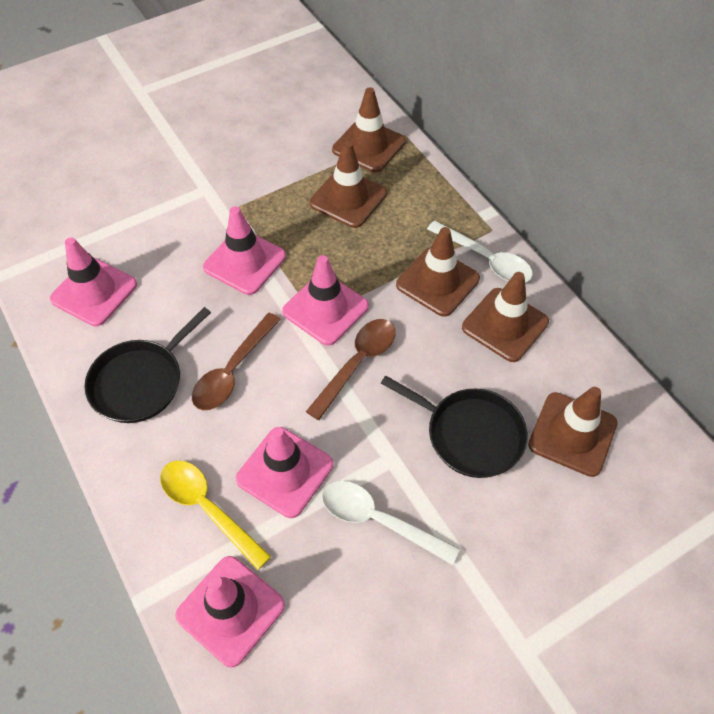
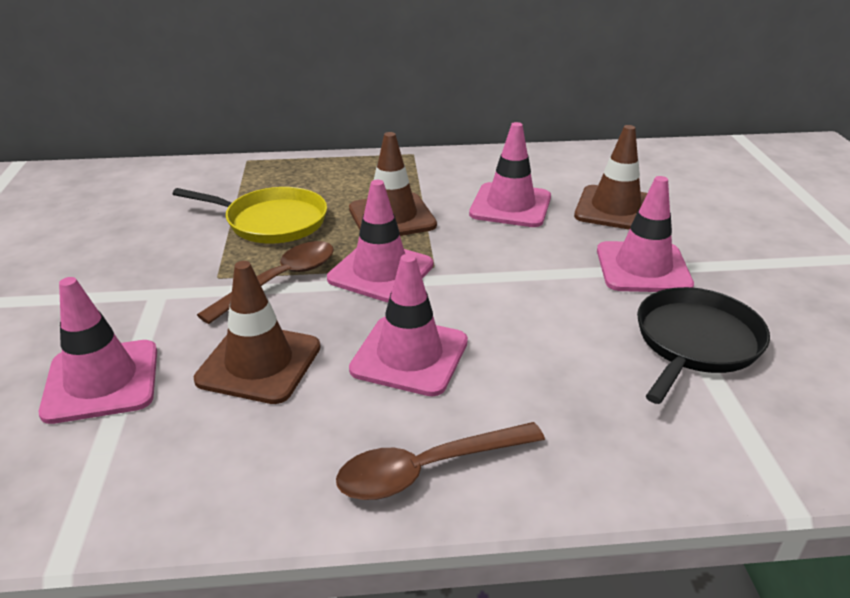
black pan: 2 -> 1
brown traffic cone: 5 -> 3
white spoon: 2 -> 0
yellow pan: 0 -> 1
yellow spoon: 1 -> 0

